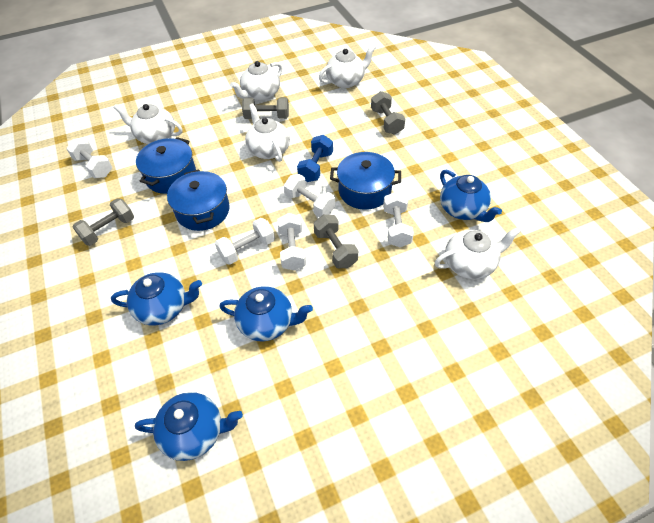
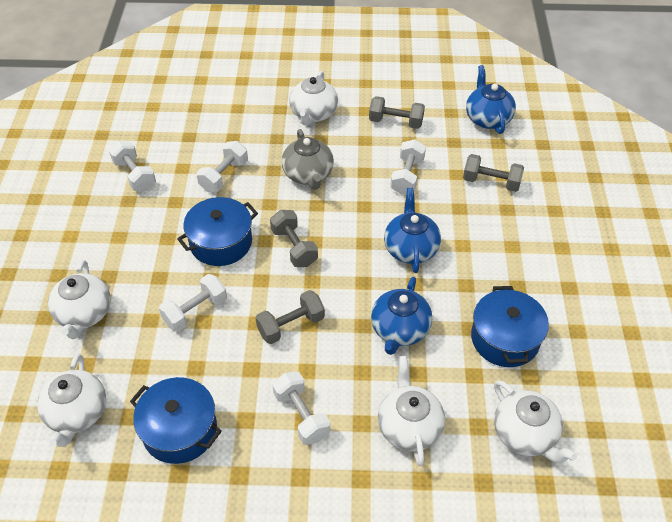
blue dumbbell: 1 -> 0
blue teapot: 4 -> 3
grey teapot: 0 -> 1

